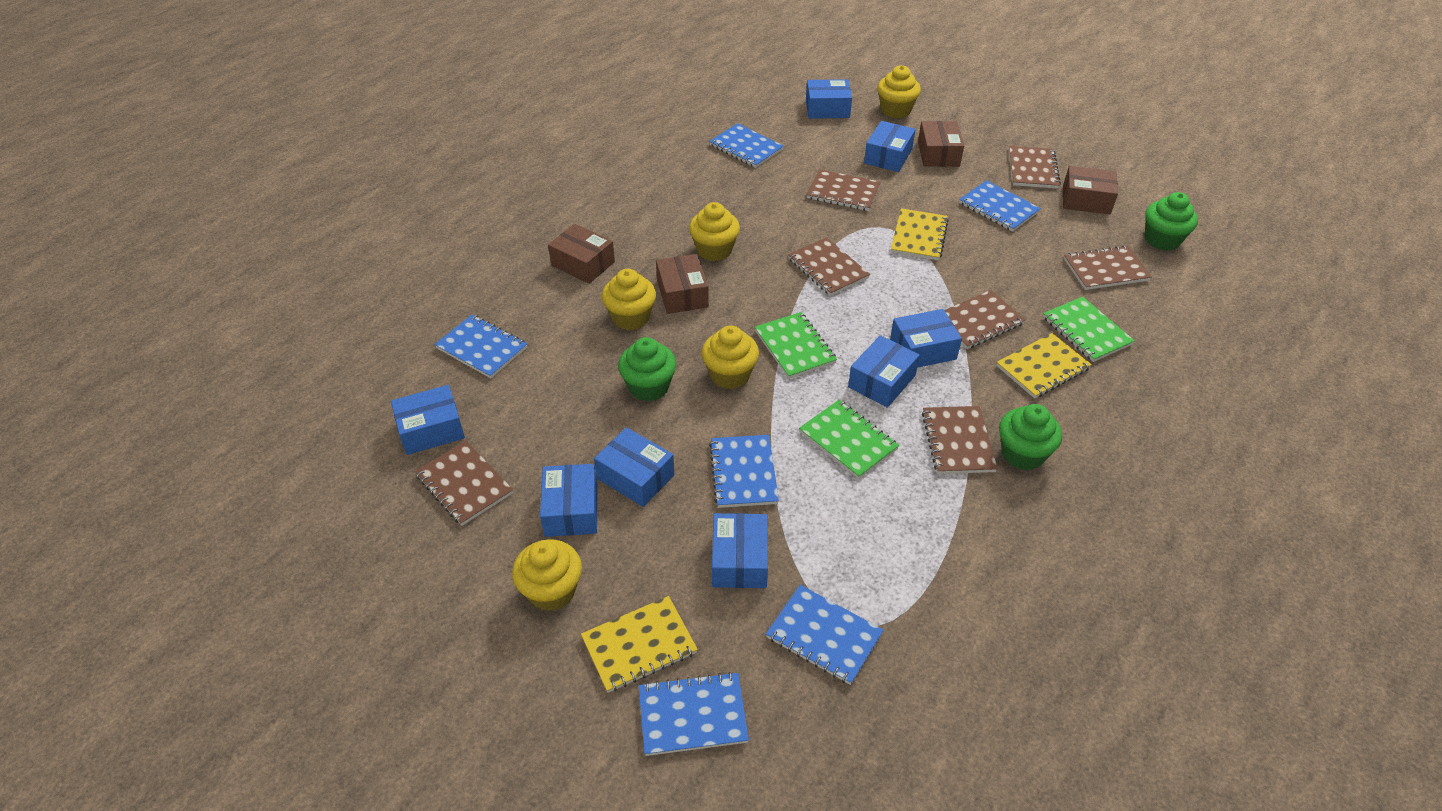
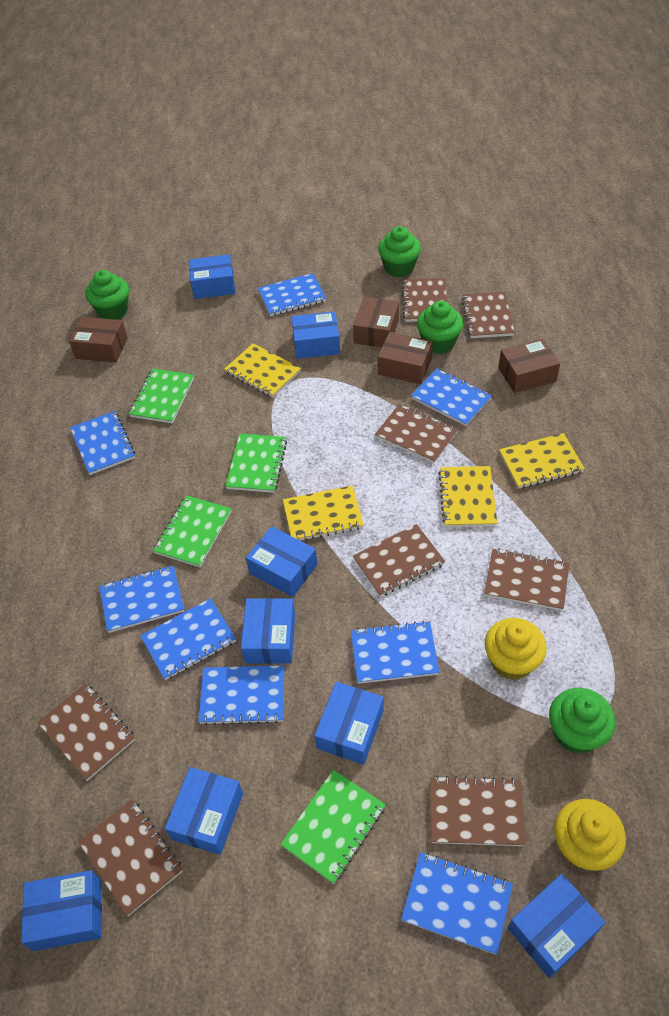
blue notebook: 6 -> 8
brown notebook: 7 -> 8
green cupcake: 3 -> 4
green notebook: 3 -> 4
yellow cupcake: 5 -> 2
yellow notebook: 3 -> 4

